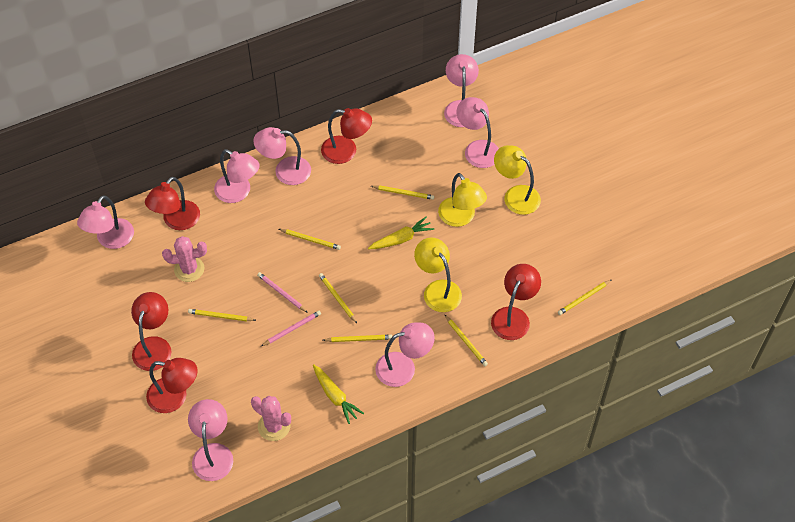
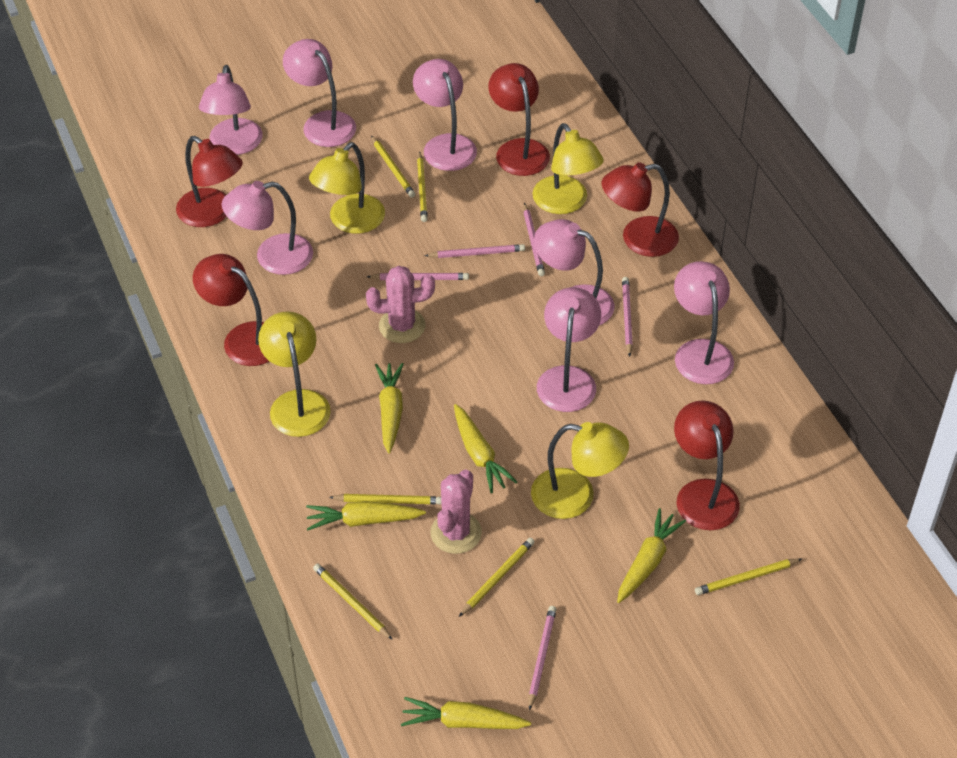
pink pencil: 2 -> 5
yellow carrot: 2 -> 5
yellow lamp: 3 -> 4
yellow pencil: 7 -> 6

